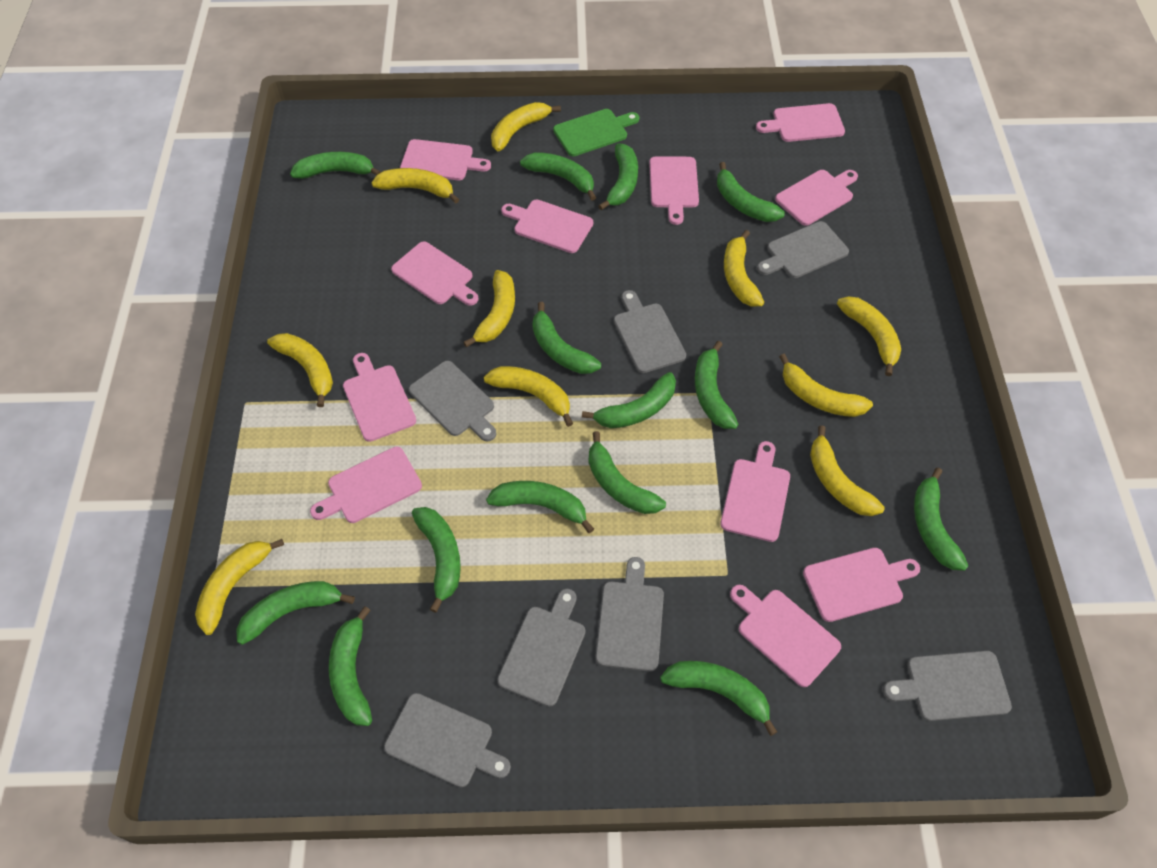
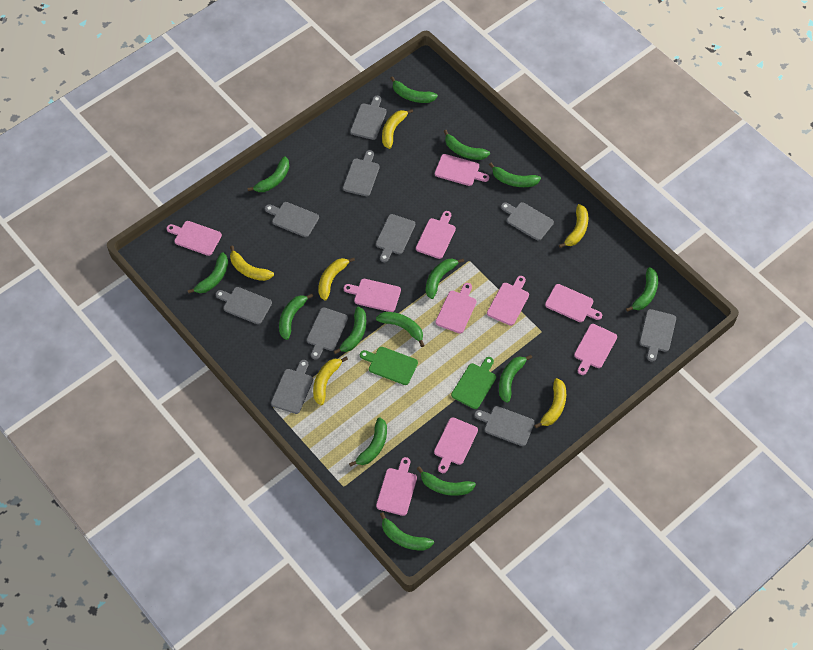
green cutting board: 1 -> 2
grey cutting board: 7 -> 10
pink cutting board: 11 -> 10
yellow banana: 10 -> 6

